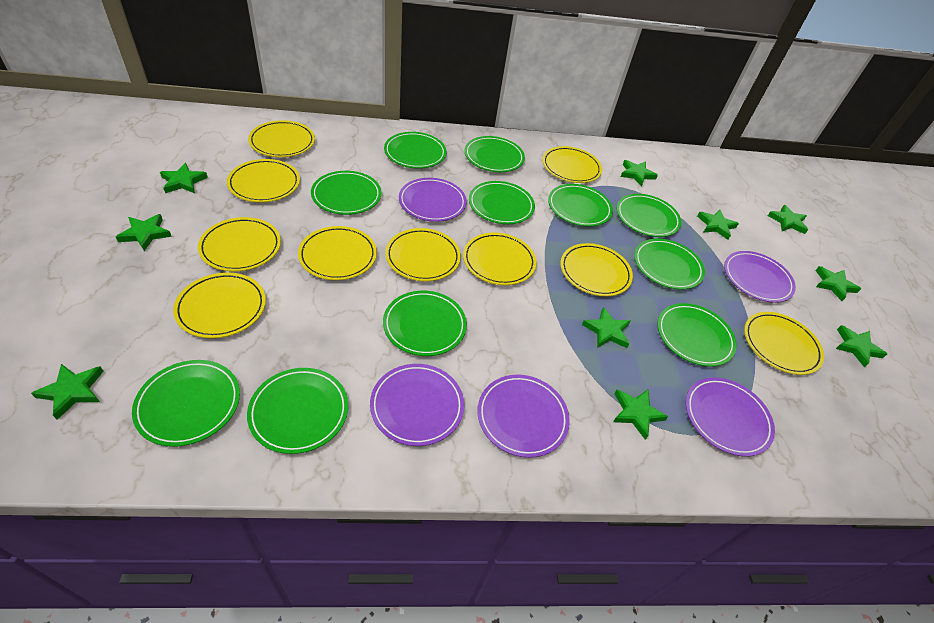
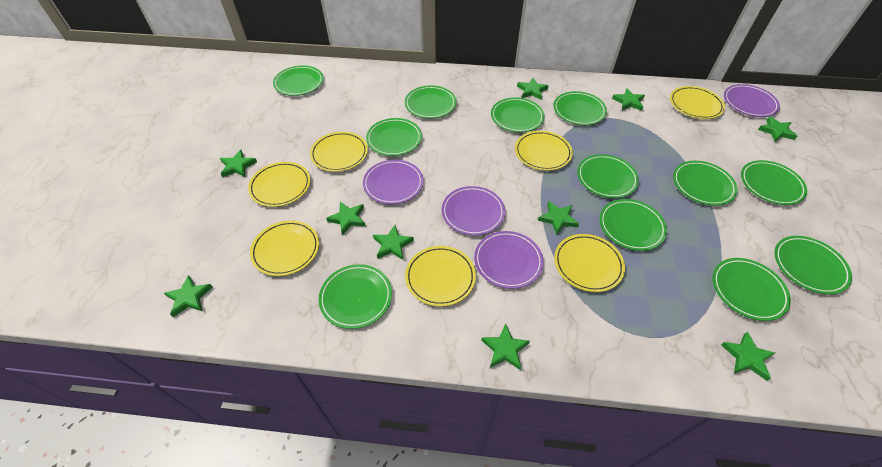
green plate: 11 -> 12
purple plate: 5 -> 4
yellow plate: 10 -> 7

